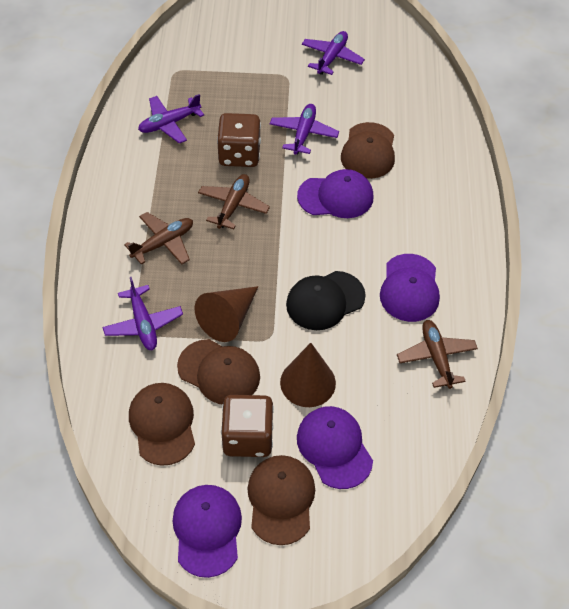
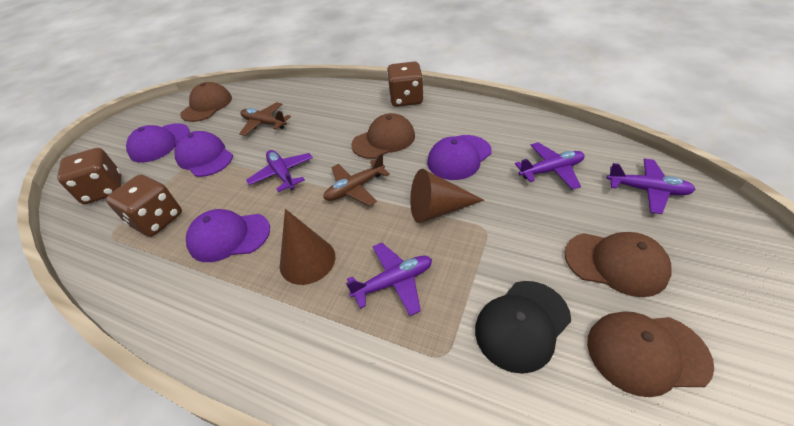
brown dice: 2 -> 3
brown plane: 3 -> 2

